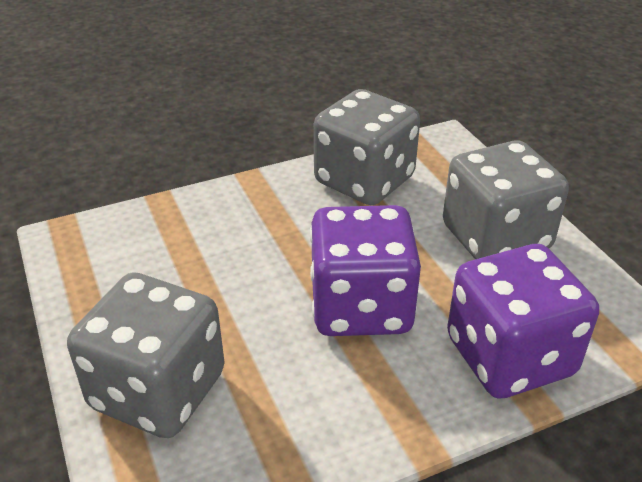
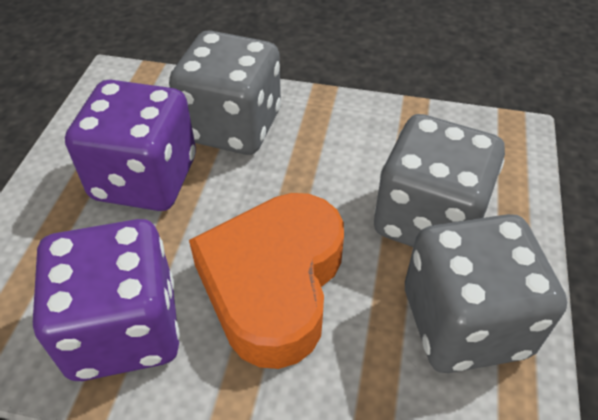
orange heart: 0 -> 1

